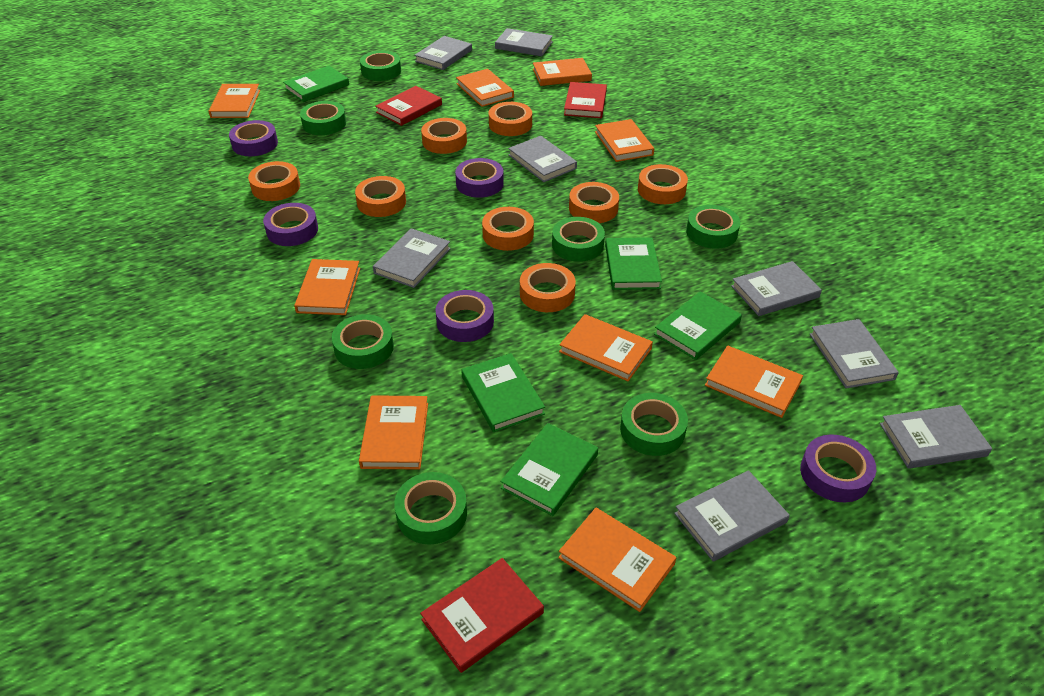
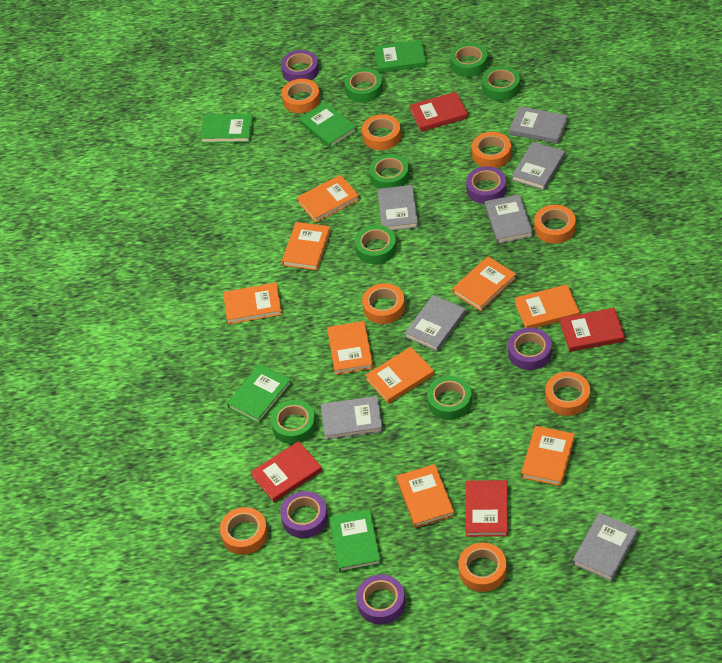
grey book: 8 -> 7
red book: 3 -> 4

